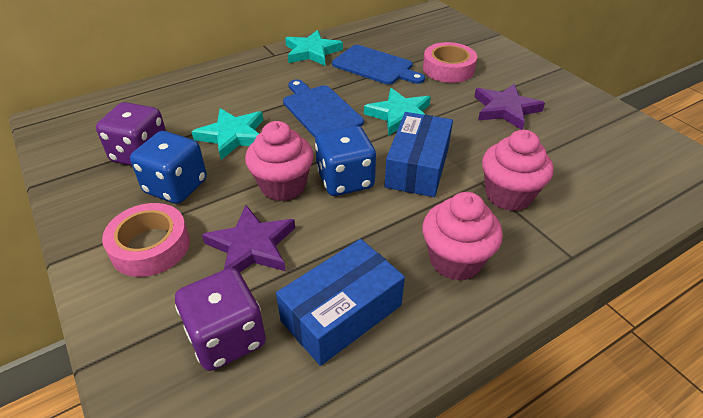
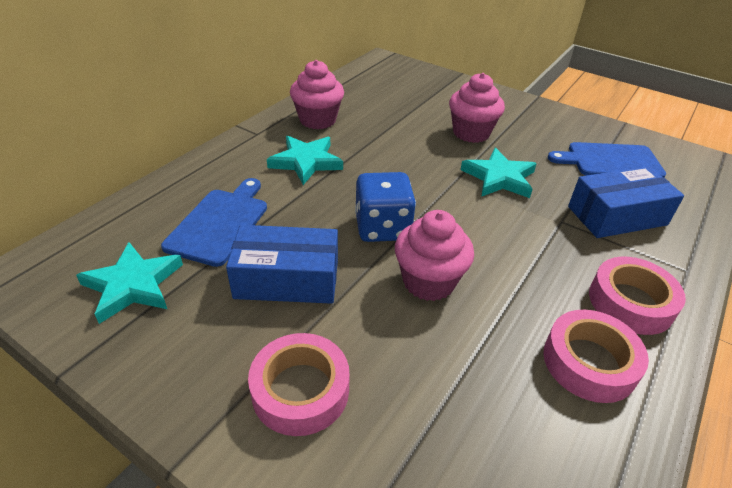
blue dice: 2 -> 1
pink tape: 2 -> 3
purple dice: 2 -> 0
purple star: 2 -> 0

